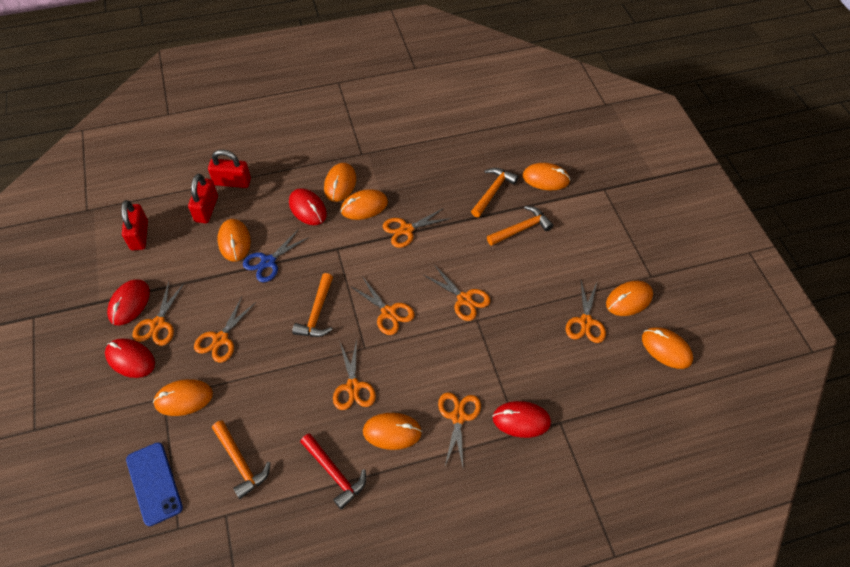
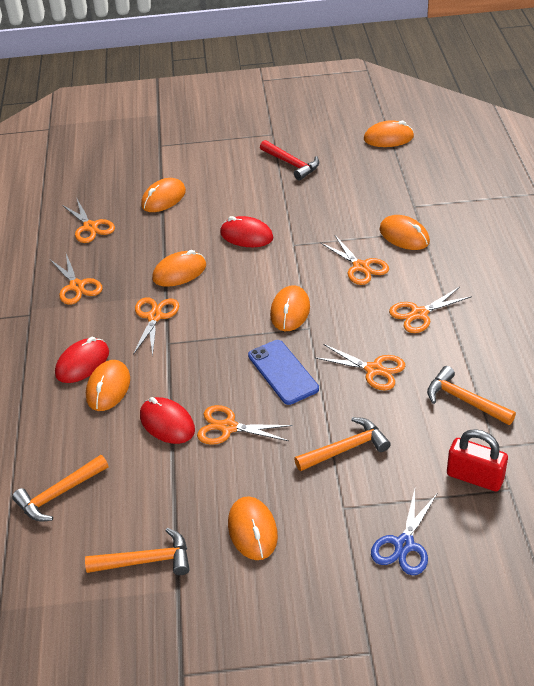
orange mouse: 8 -> 7
orange scissors: 8 -> 7
red mouse: 4 -> 3
red padlock: 3 -> 1

